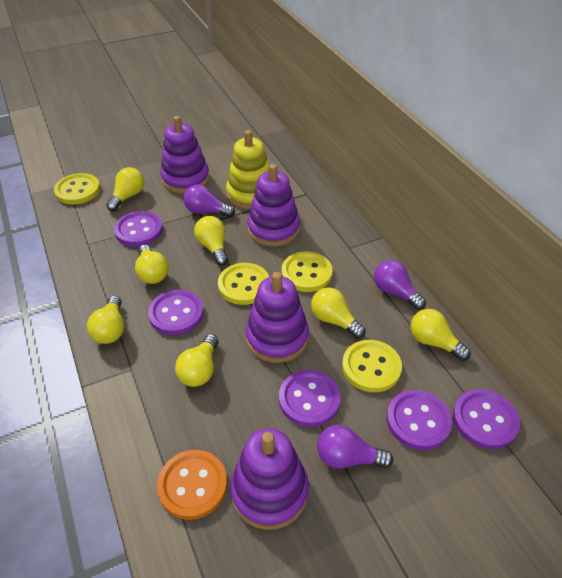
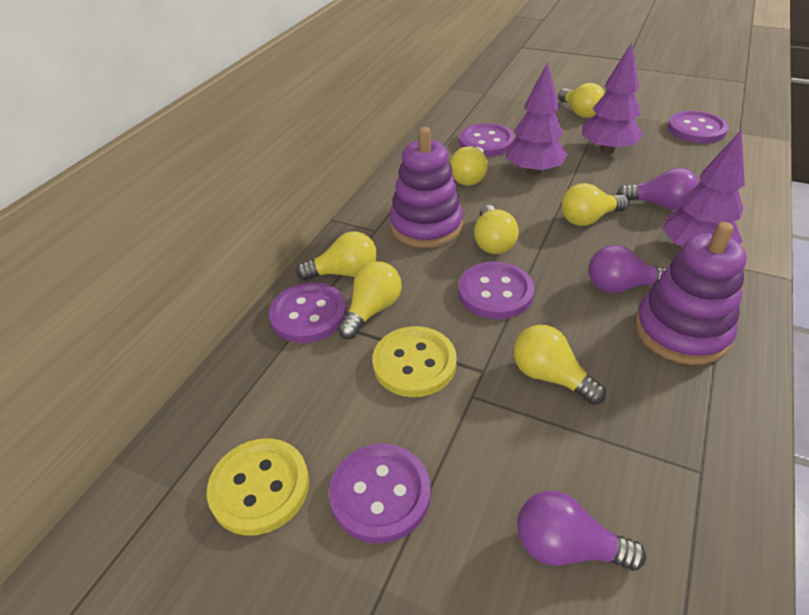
orange button: 1 -> 0
purple stacking toy: 4 -> 2
purple tree: 0 -> 3
yellow button: 4 -> 2
yellow stacking toy: 1 -> 0

